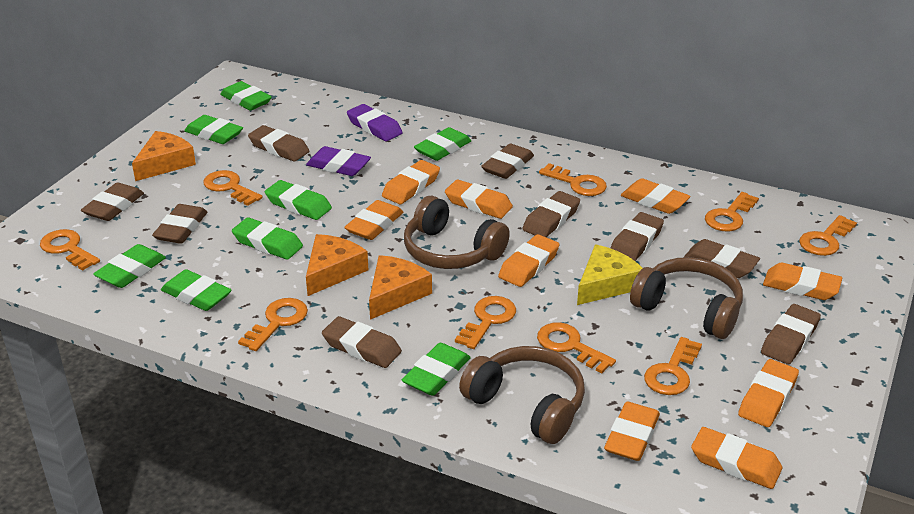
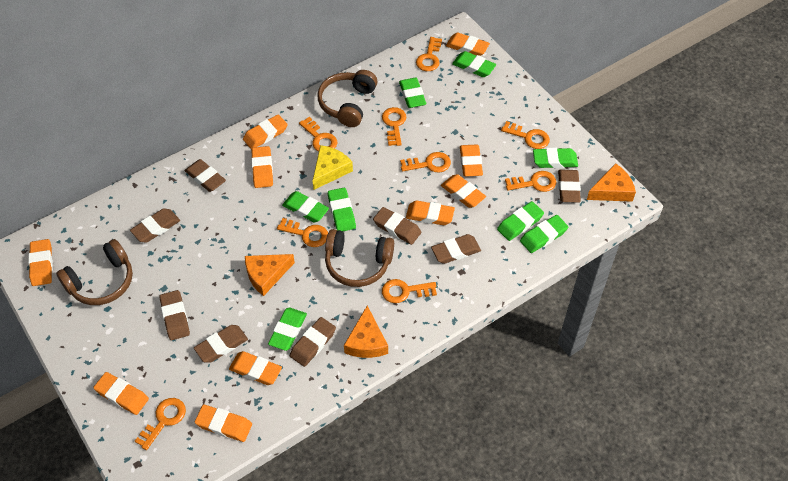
brown eraser: 9 -> 8
orange eraser: 9 -> 10
purple eraser: 2 -> 0

